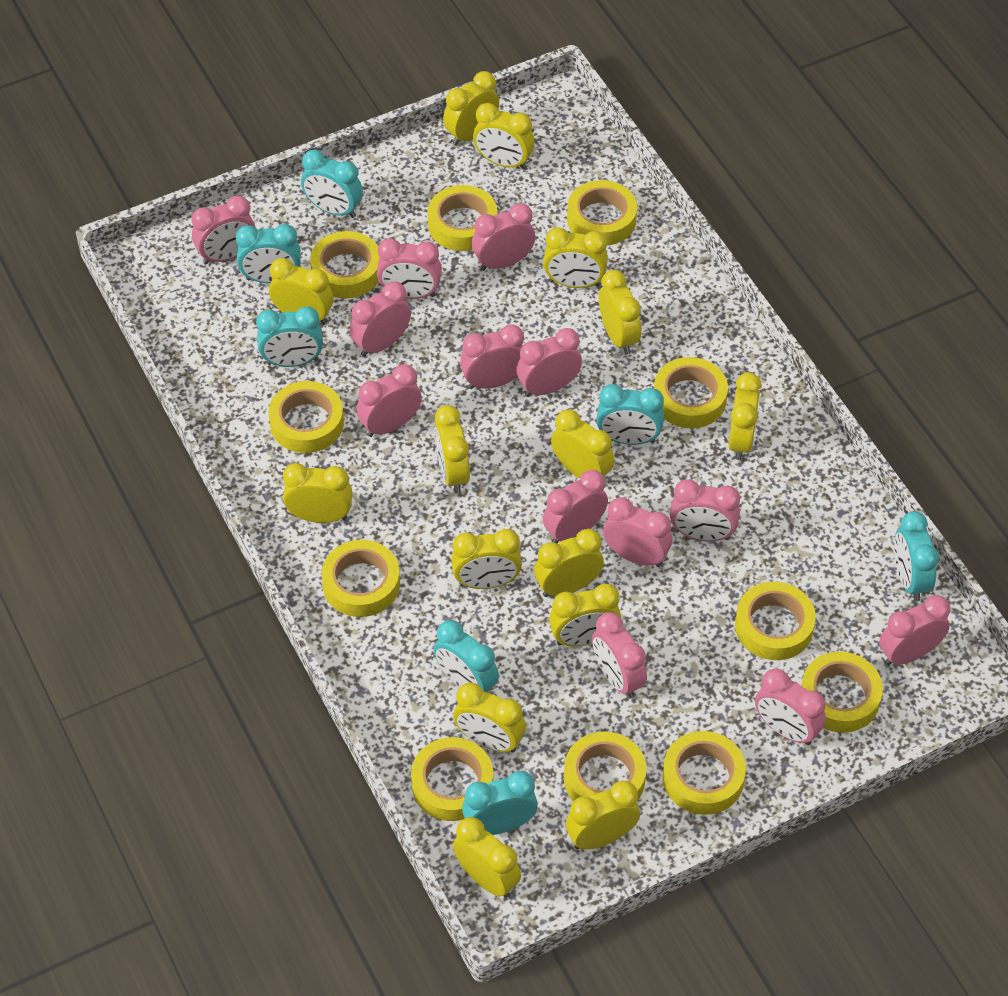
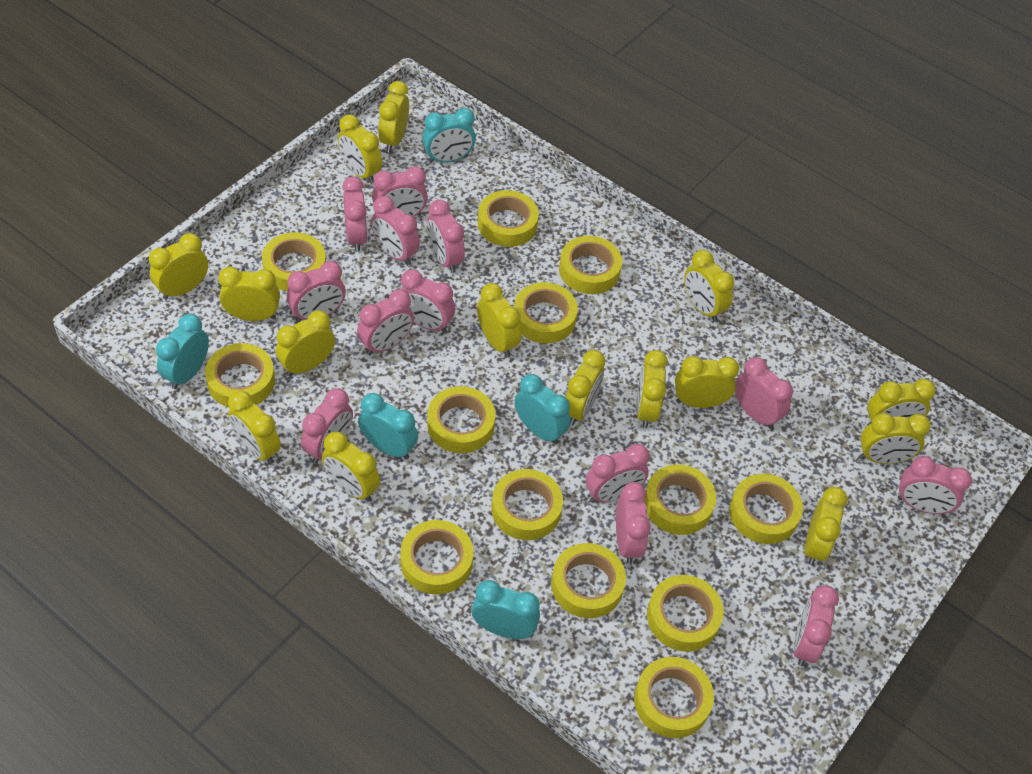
turquoise clock: 7 -> 5
yellow tape: 11 -> 13

